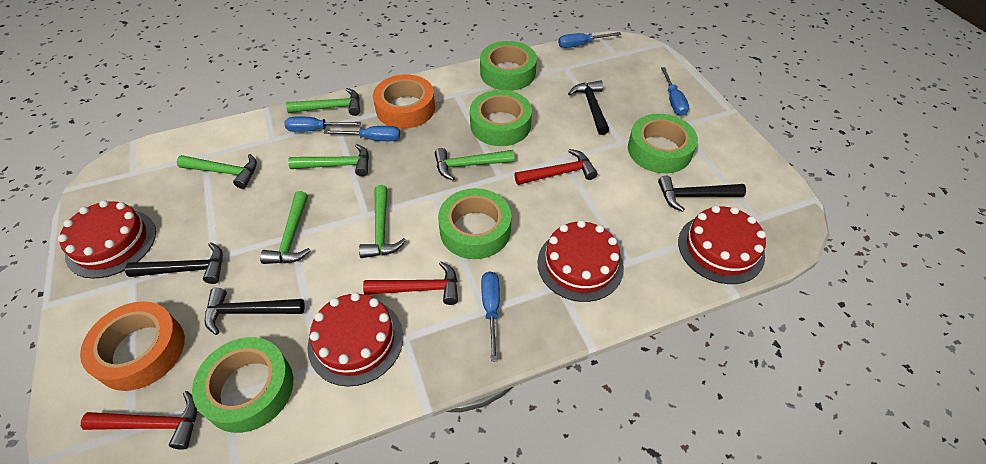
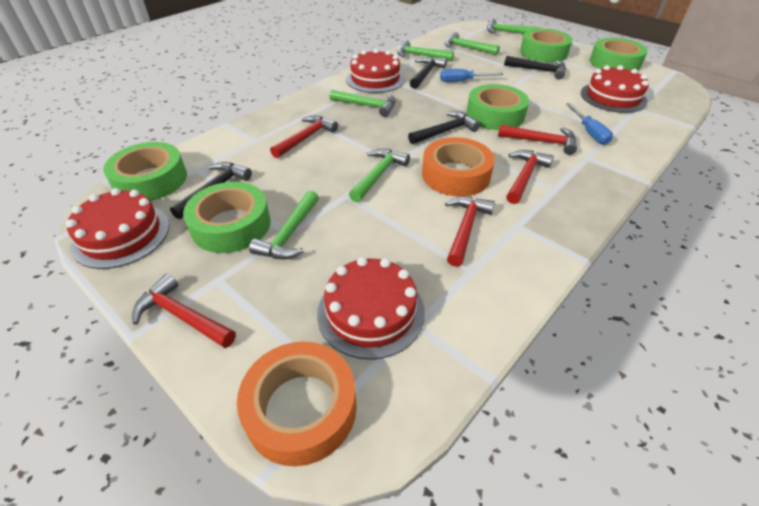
blue screwdriver: 5 -> 2
red hammer: 3 -> 5

